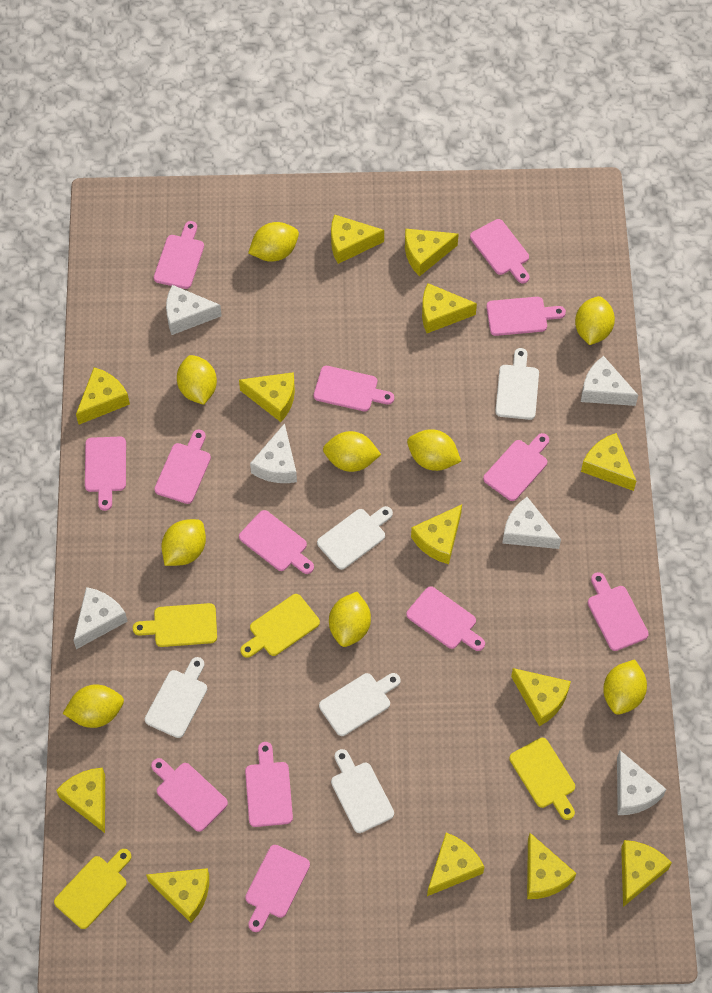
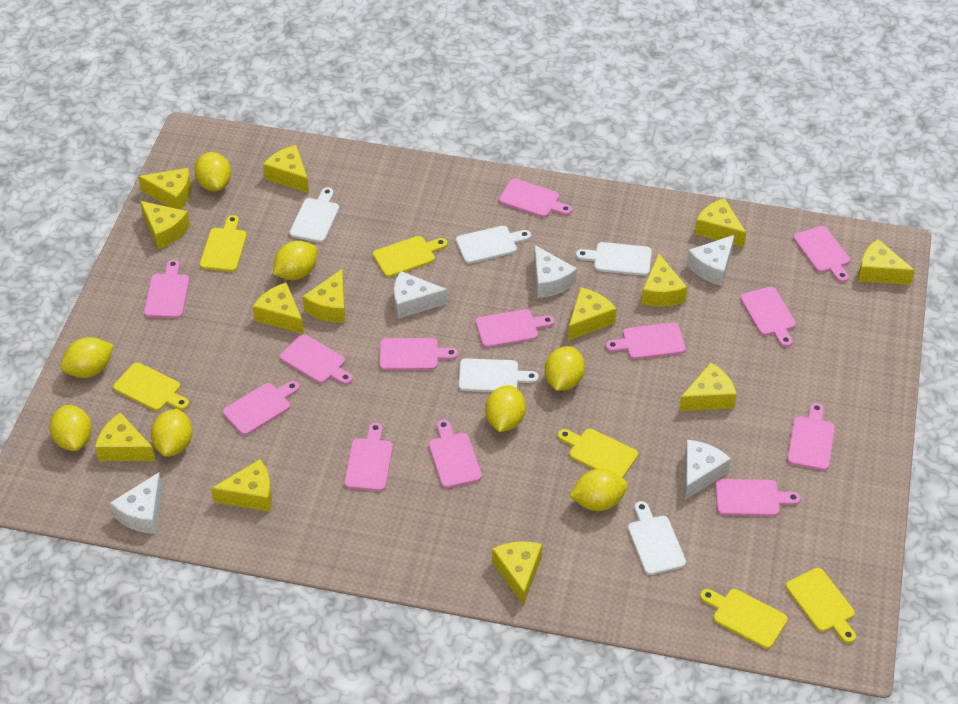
white cheese: 6 -> 5
yellow cutting board: 4 -> 6
yellow lemon: 9 -> 8

